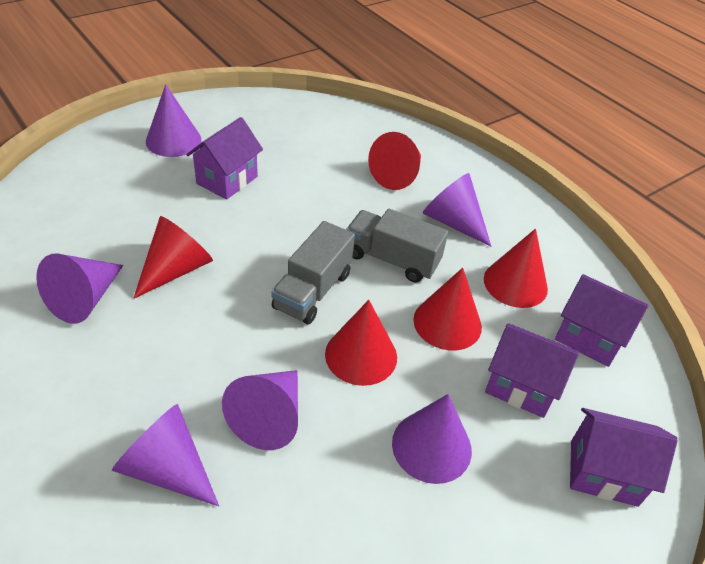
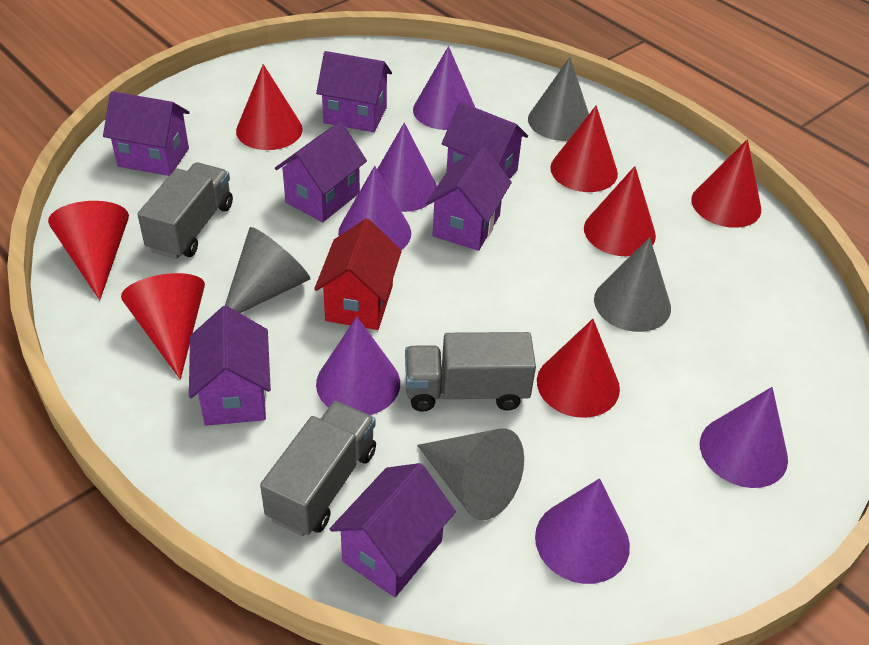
grey cone: 0 -> 4
grey truck: 2 -> 3
purple house: 4 -> 7
red cone: 5 -> 7
red house: 0 -> 1

